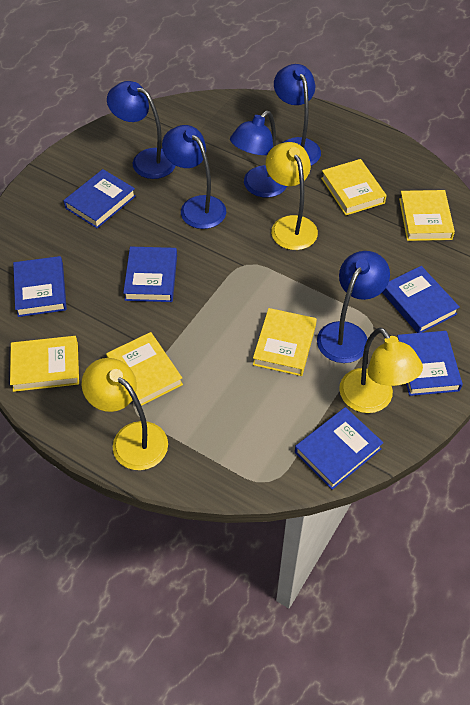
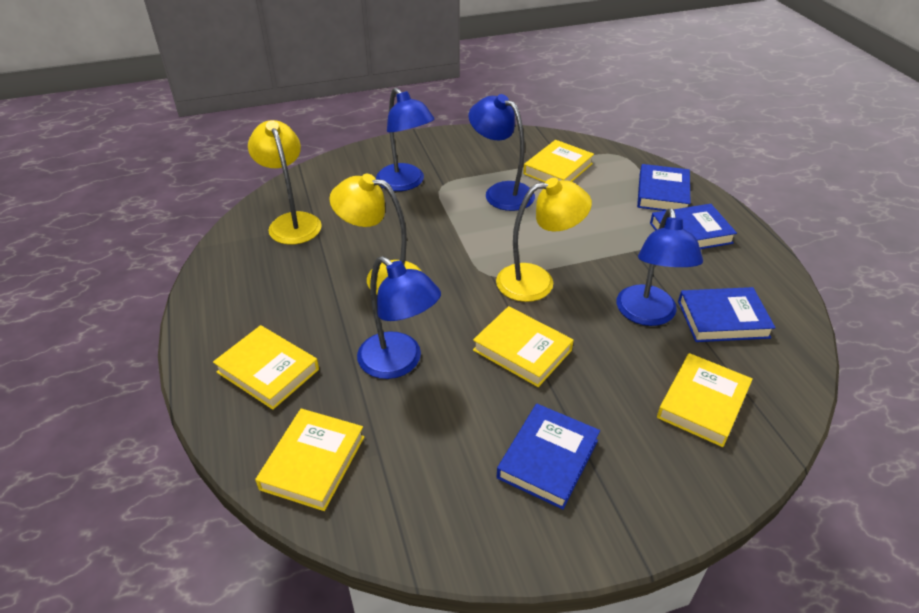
blue book: 6 -> 4
blue lamp: 5 -> 4

